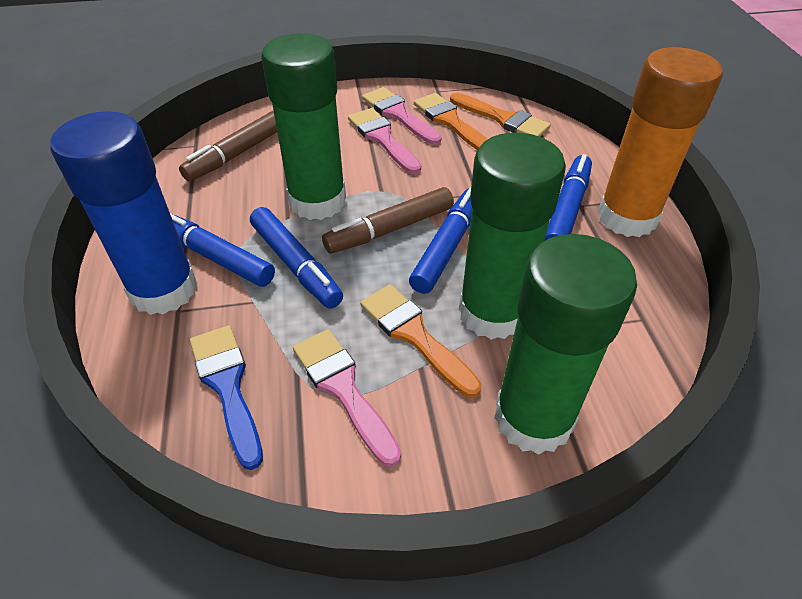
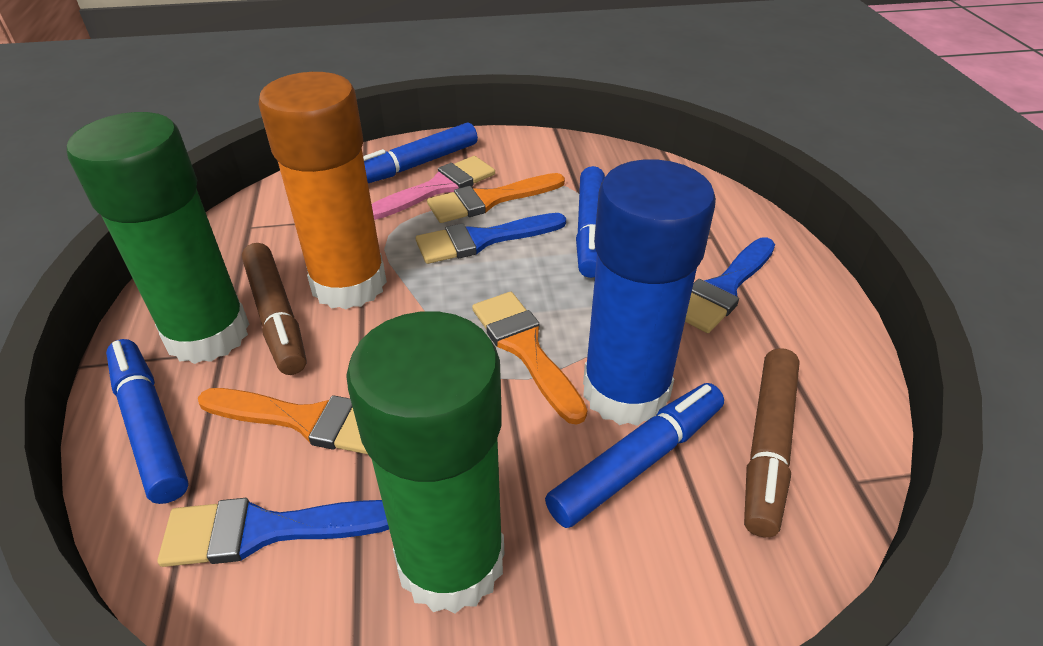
blue brush: 1 -> 3
green glue stick: 3 -> 2
pink brush: 3 -> 1

